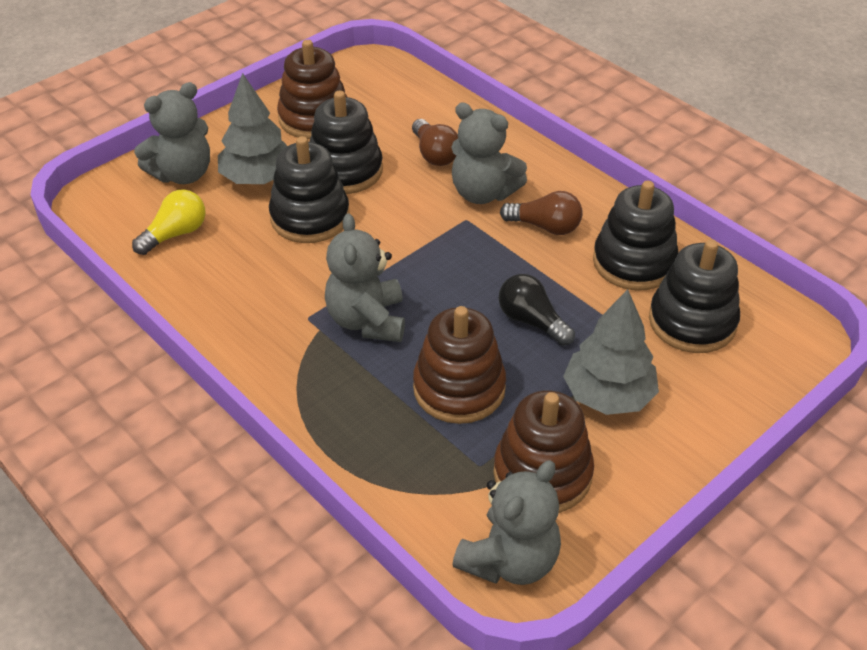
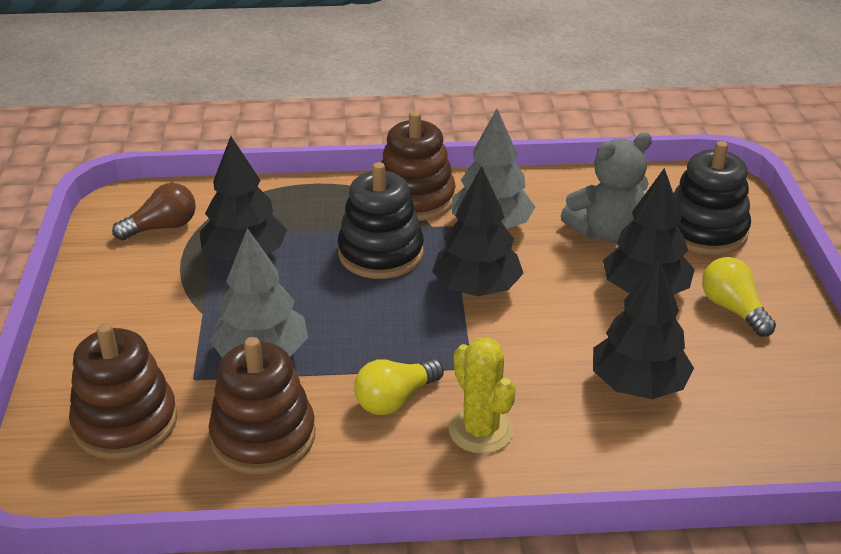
black light bulb: 1 -> 0
black stacking toy: 4 -> 2
black tree: 0 -> 4
brown light bulb: 2 -> 1
grey teddy bear: 4 -> 1
yellow cactus: 0 -> 1
yellow light bulb: 1 -> 2

